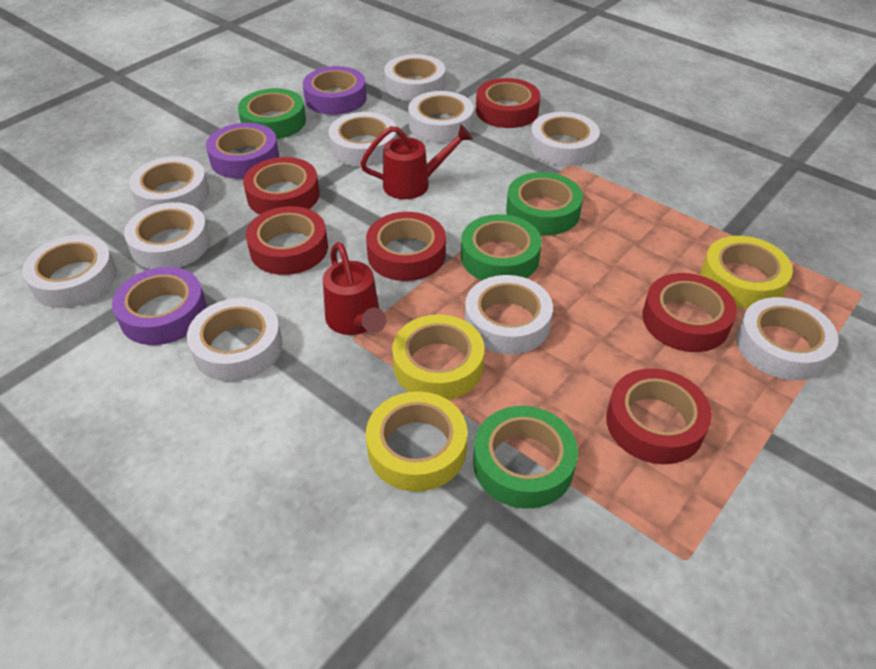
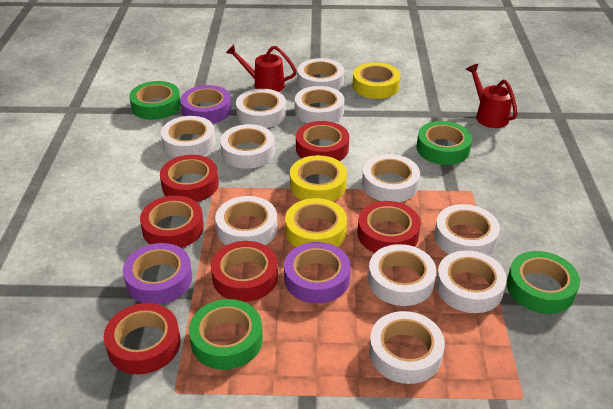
white tape: 10 -> 11

